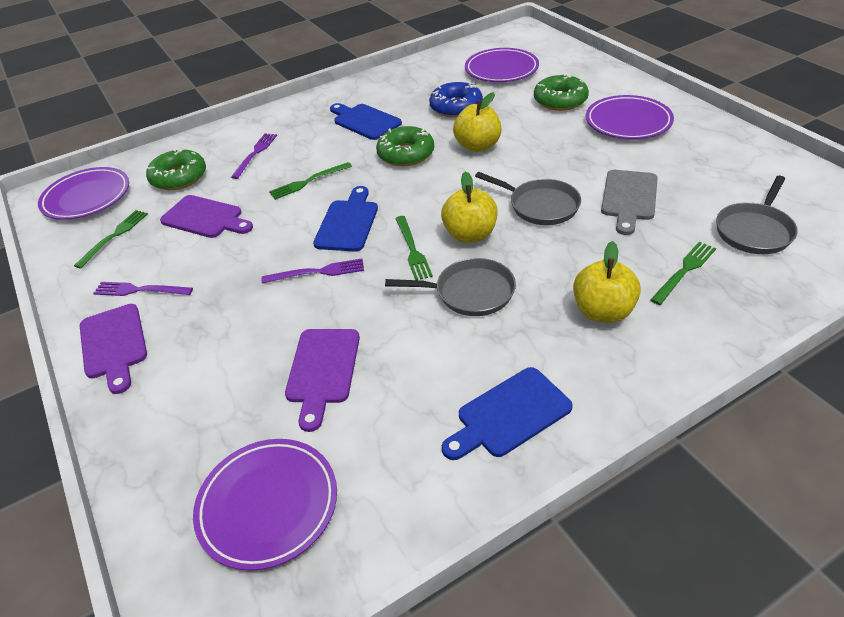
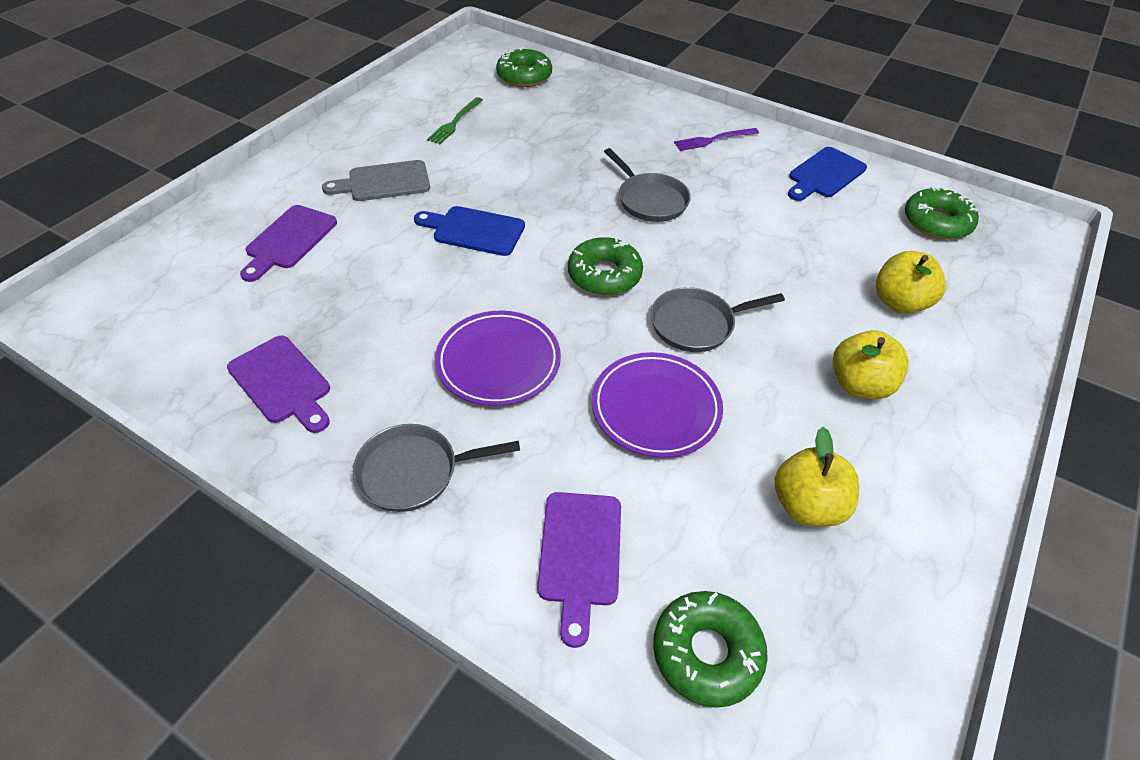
blue cutting board: 3 -> 2
blue donut: 1 -> 0
green donut: 3 -> 4
green fork: 4 -> 1
purple fork: 3 -> 1
purple plate: 4 -> 2

